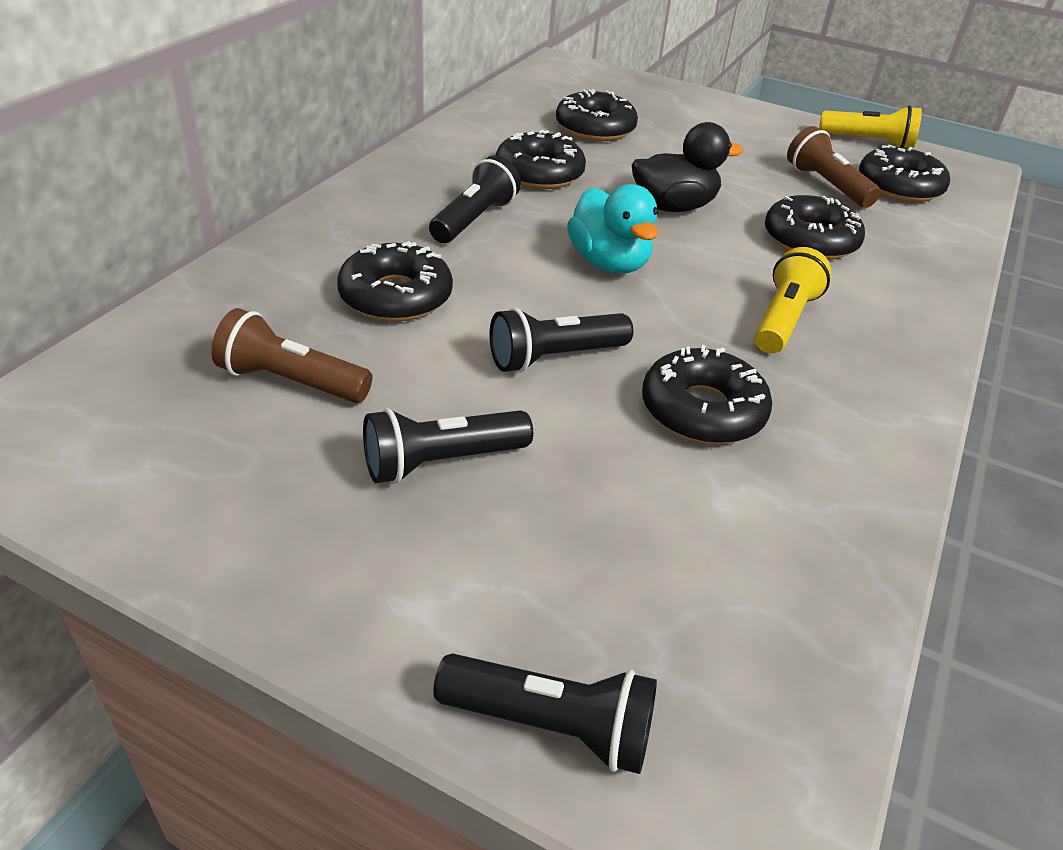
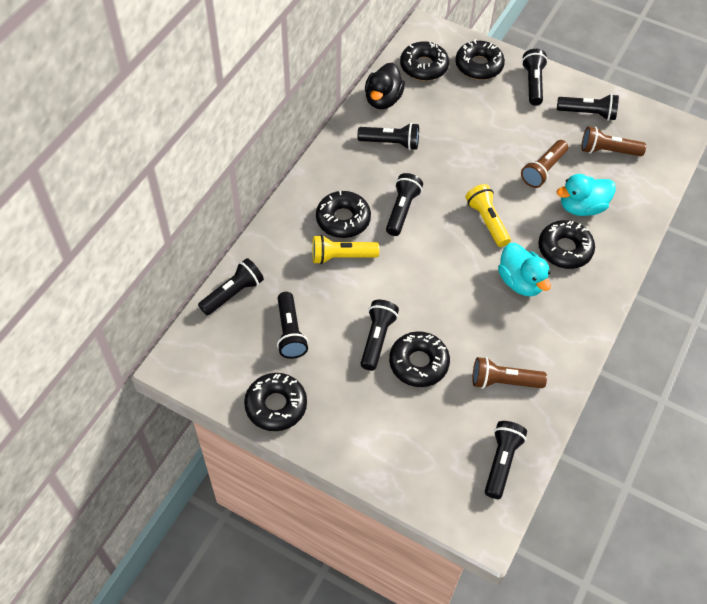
black flashlight: 4 -> 8
brown flashlight: 2 -> 3
turquoise duck: 1 -> 2

